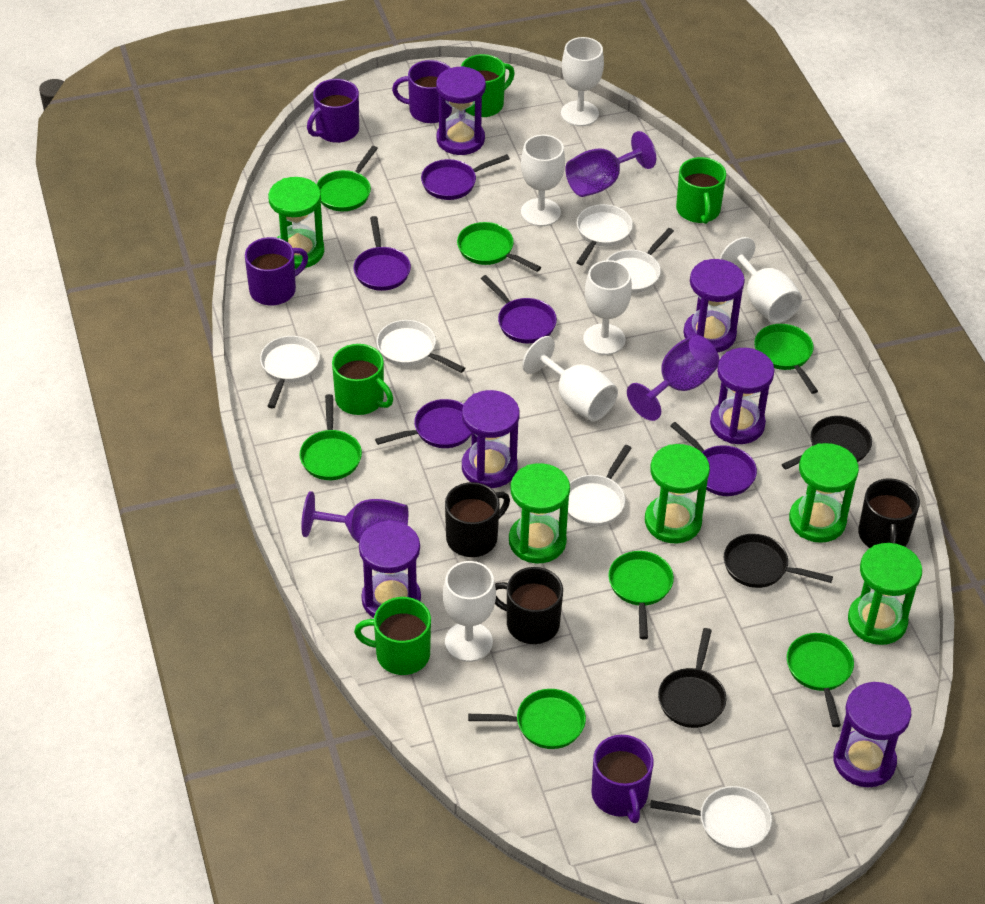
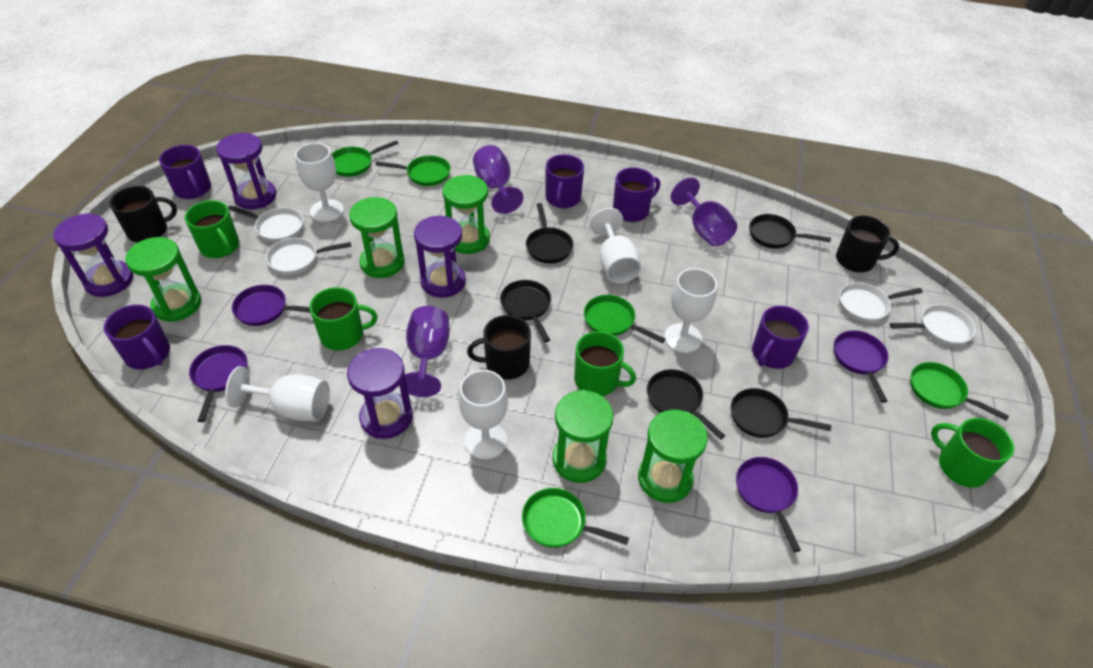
black pan: 3 -> 5
green pan: 7 -> 5
purple hourglass: 6 -> 4
purple mug: 4 -> 5
purple pan: 5 -> 4
white goblet: 6 -> 5
white pan: 6 -> 4

